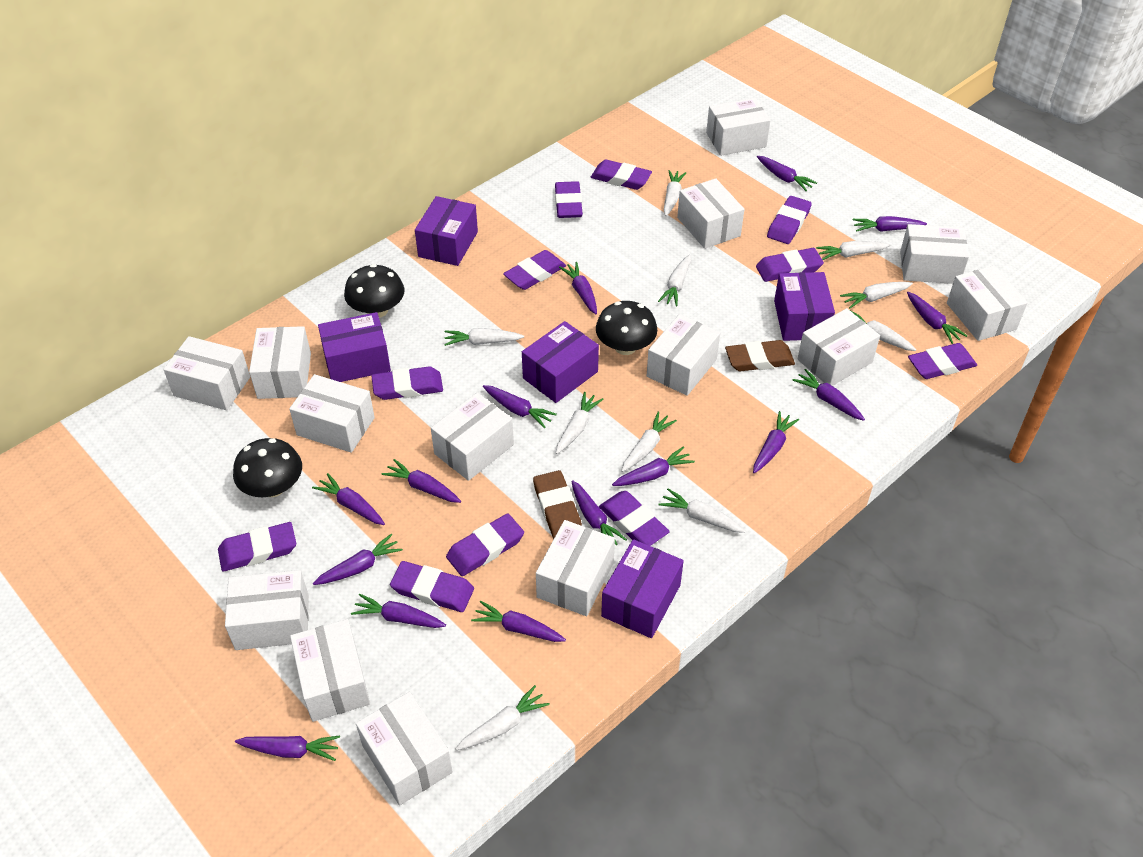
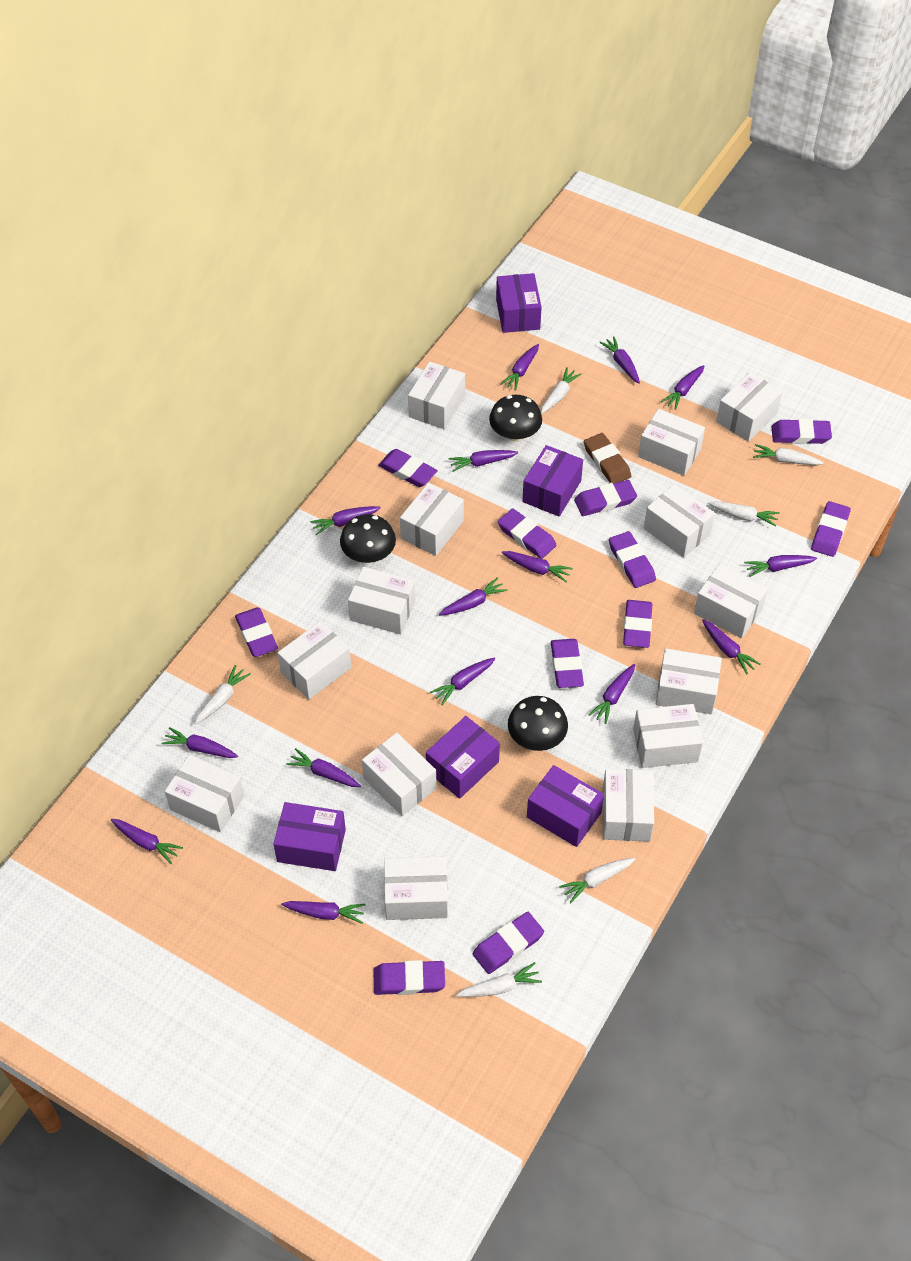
brown eraser: 2 -> 1
white carrot: 10 -> 6

